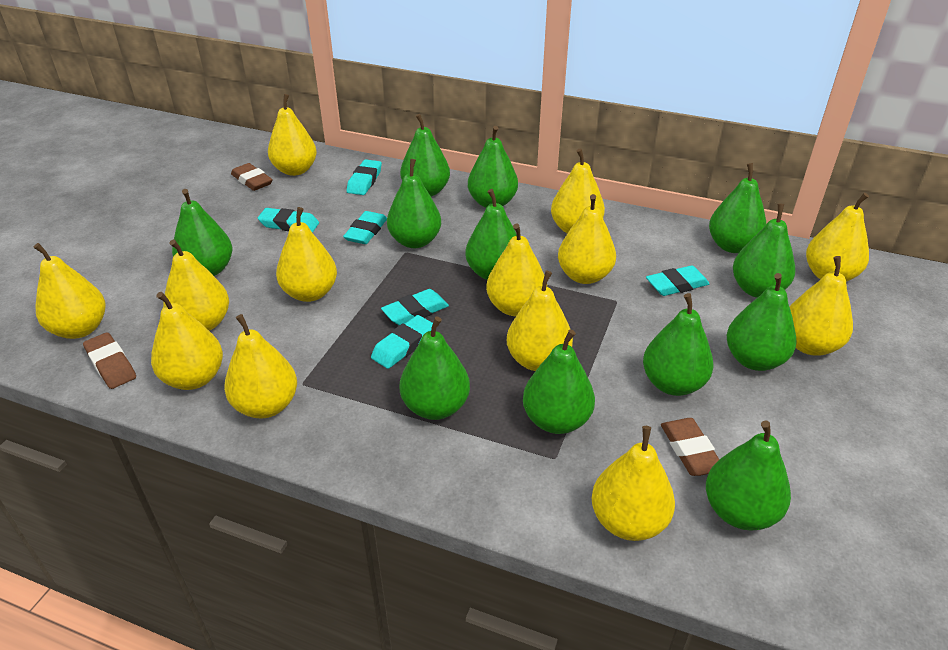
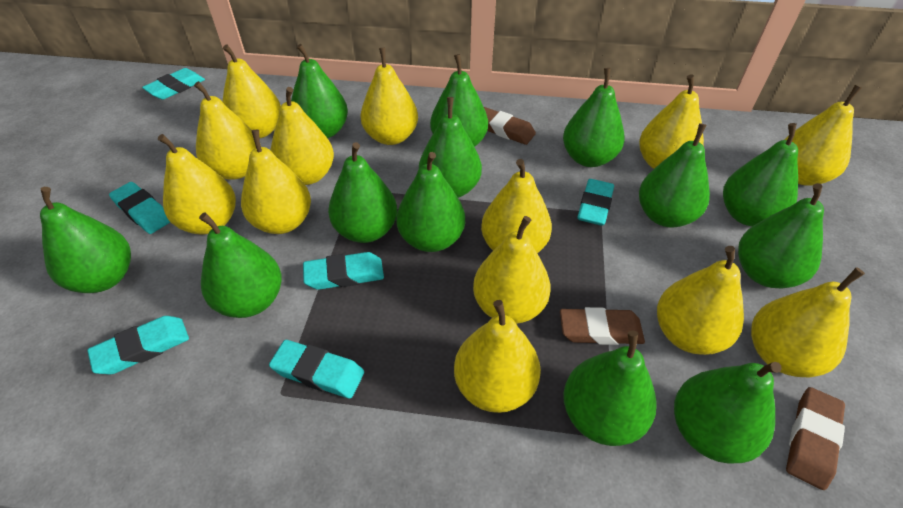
green pear: 12 -> 13

